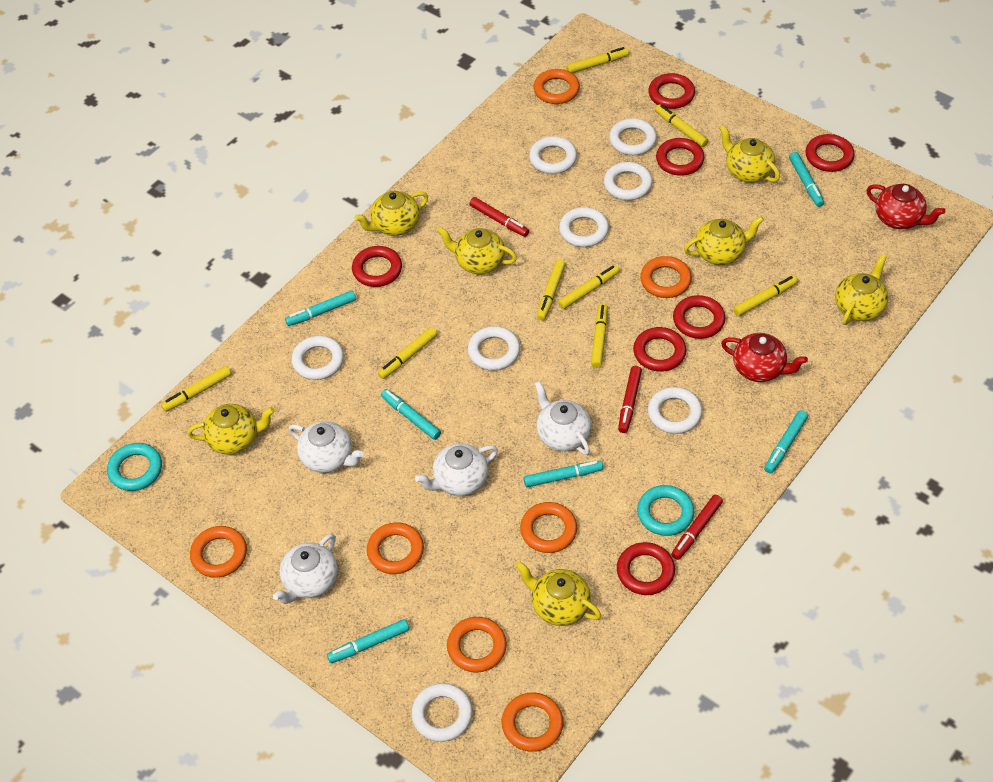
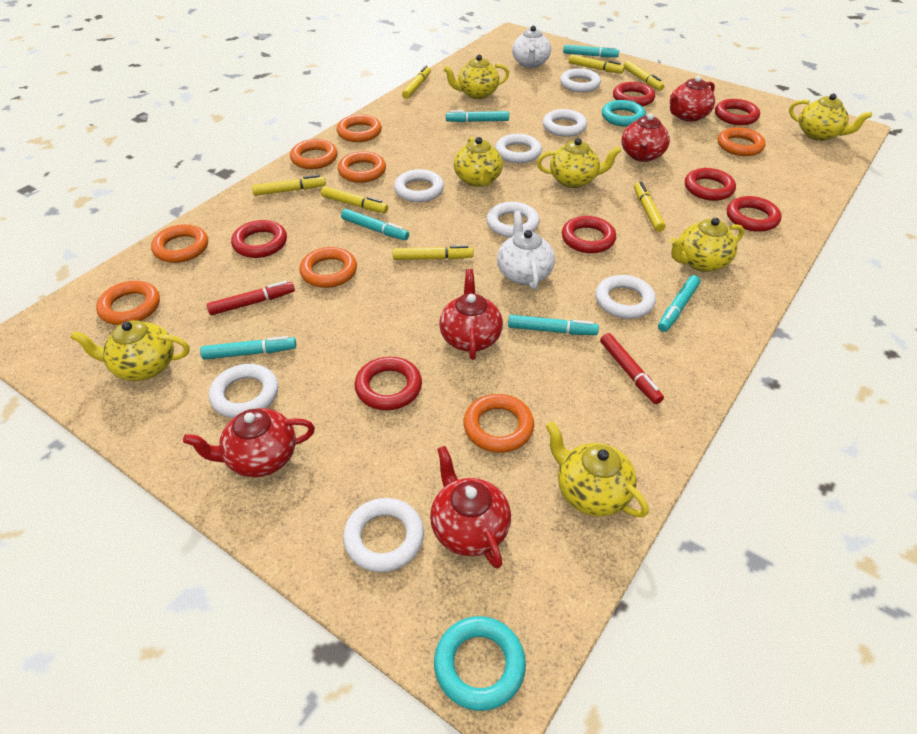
orange ring: 7 -> 8
red marker: 3 -> 2
red teapot: 2 -> 5
white teapot: 4 -> 2
yellow marker: 8 -> 7

